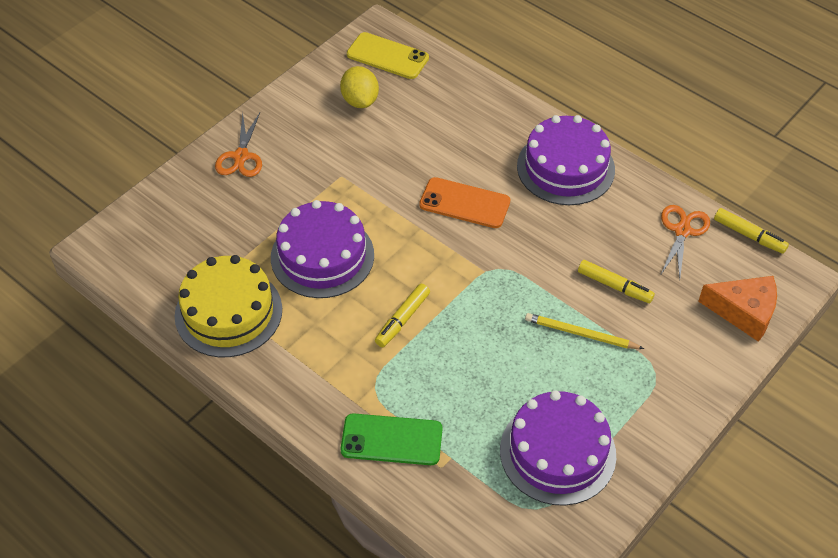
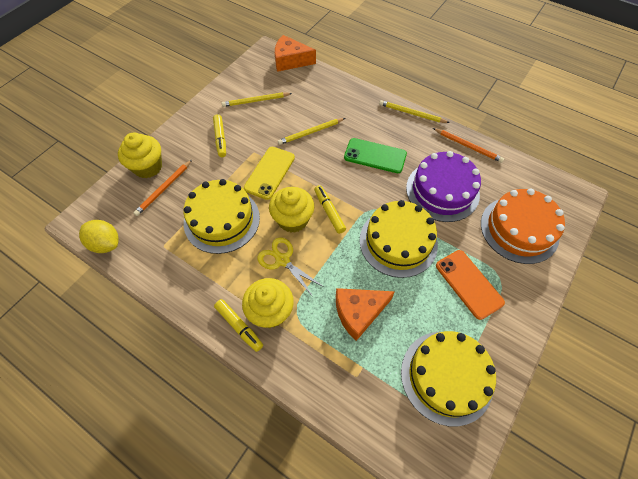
orange cake: 0 -> 1
orange cheese: 1 -> 2
orange pencil: 0 -> 2
orange scissors: 2 -> 0
purple cake: 3 -> 1
yellow cake: 1 -> 3
yellow cupcake: 0 -> 3
yellow pencil: 1 -> 3
yellow scissors: 0 -> 1

